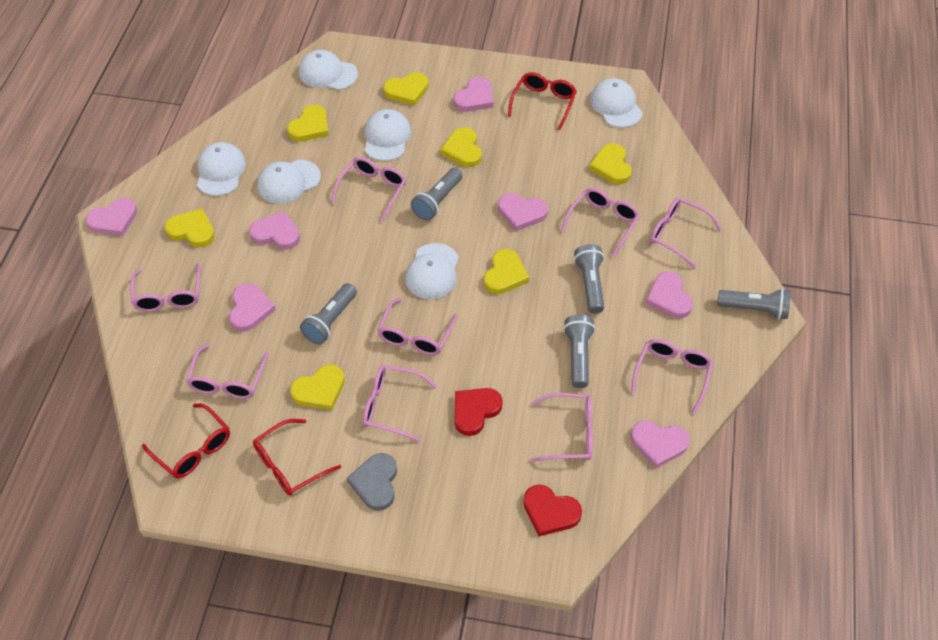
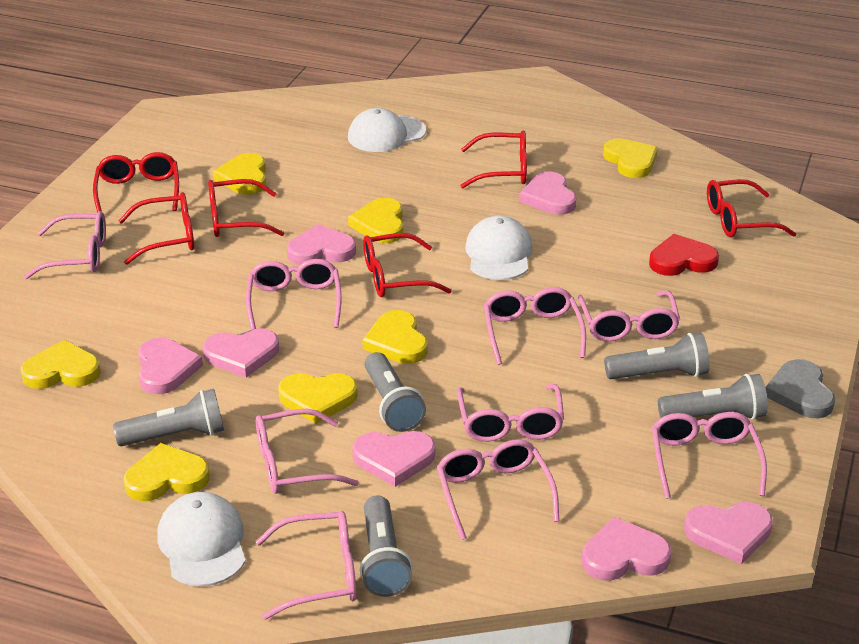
red glasses: 3 -> 6
red heart: 2 -> 1
white cap: 6 -> 3

